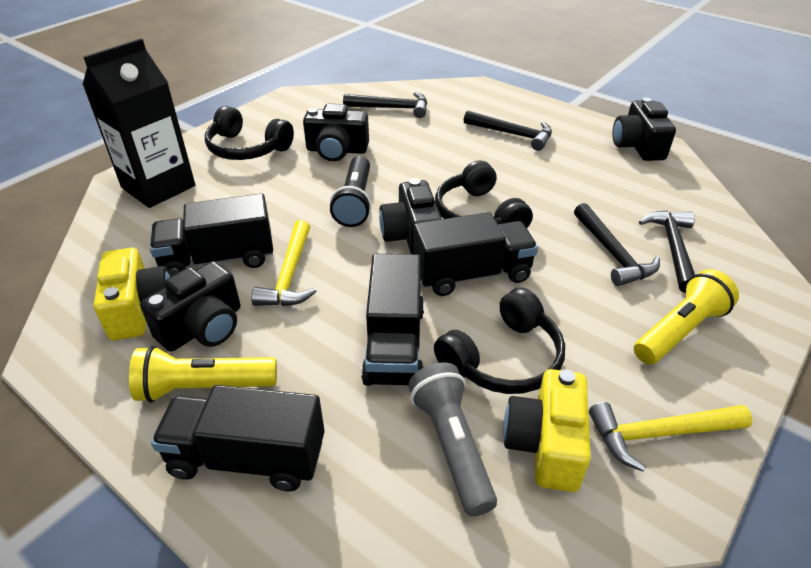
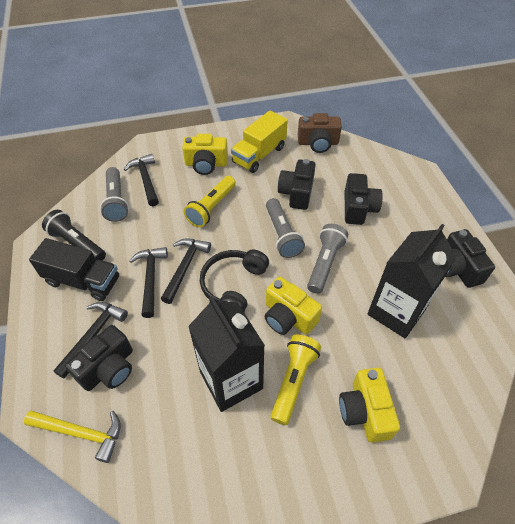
black carton: 1 -> 2
black headphones: 3 -> 1
black truck: 4 -> 1
brown camera: 0 -> 1
grey flashlight: 1 -> 3
yellow camera: 2 -> 3
yellow hammer: 2 -> 1
yellow truck: 0 -> 1

